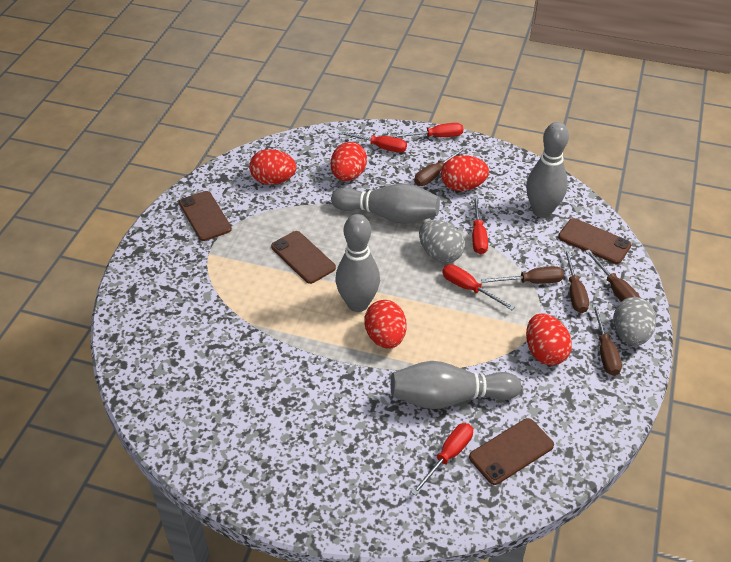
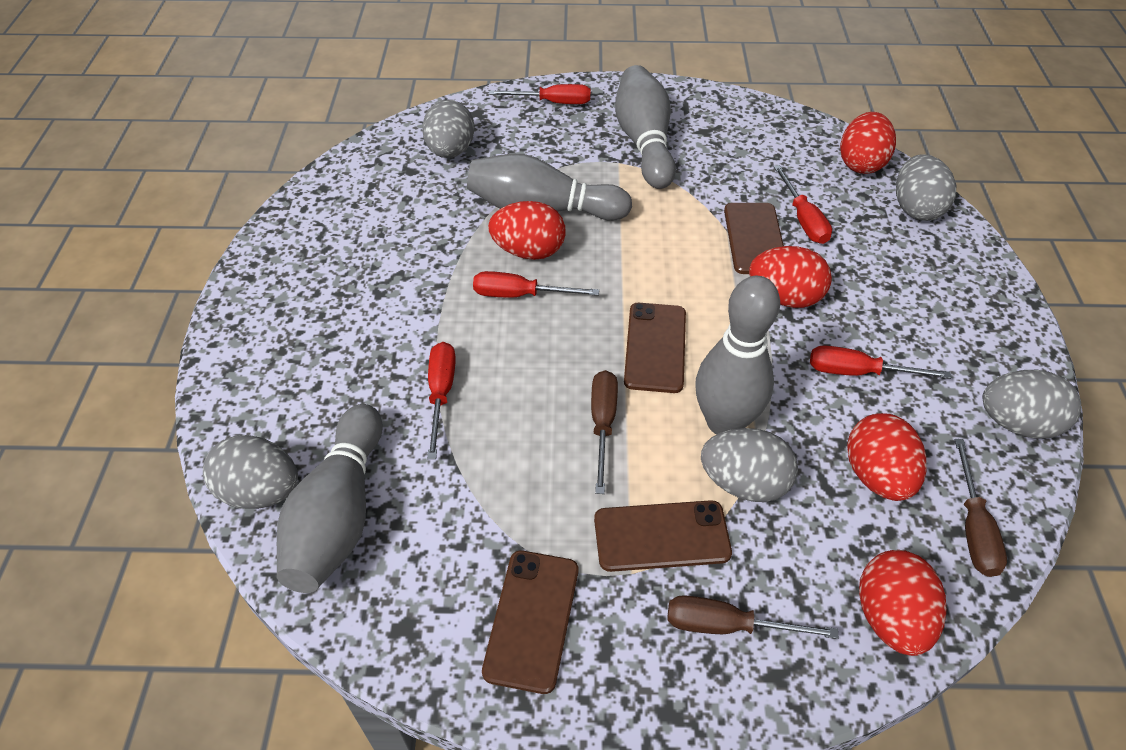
brown screwdriver: 5 -> 3
grey egg: 2 -> 5

